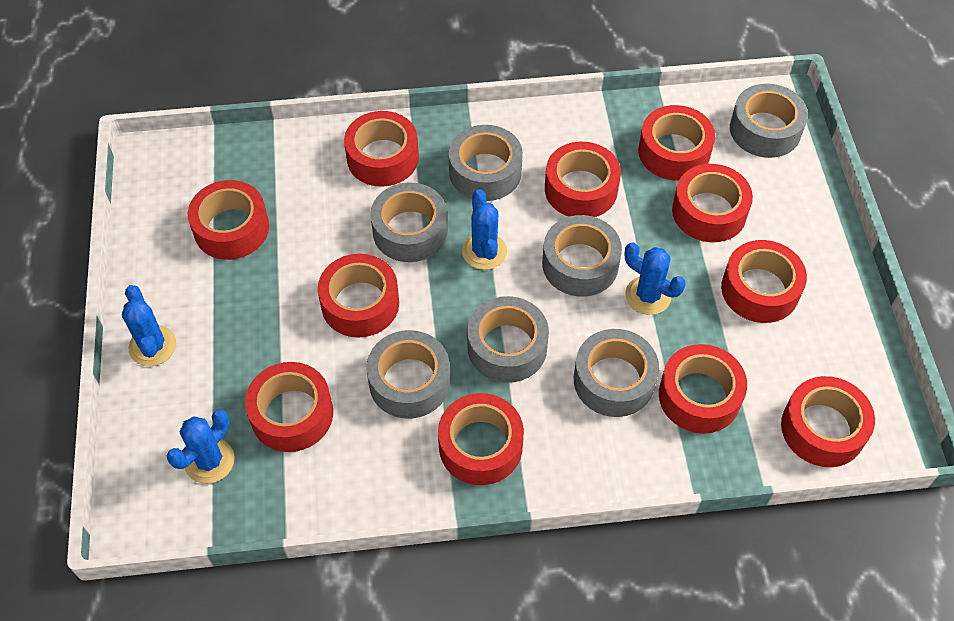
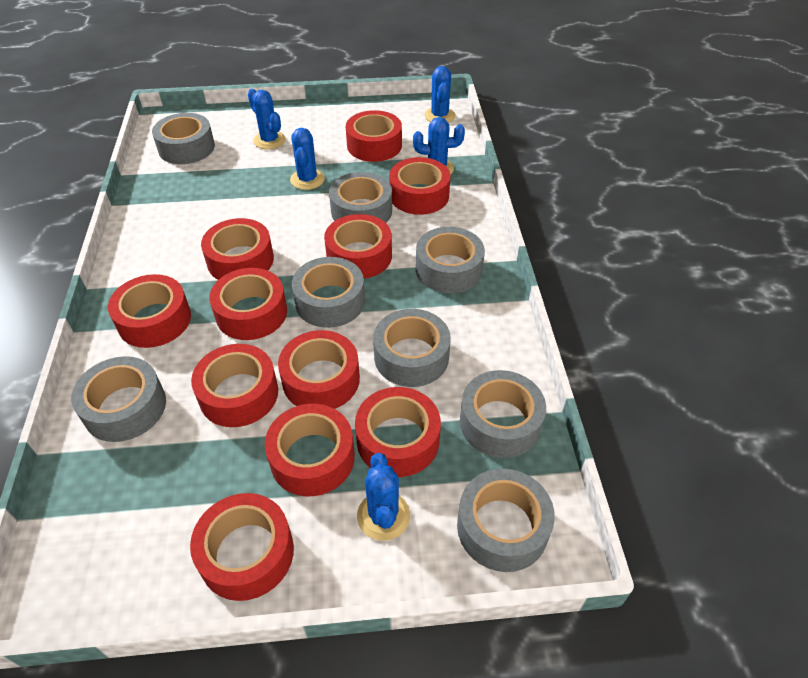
blue cactus: 4 -> 5
grey tape: 7 -> 8

